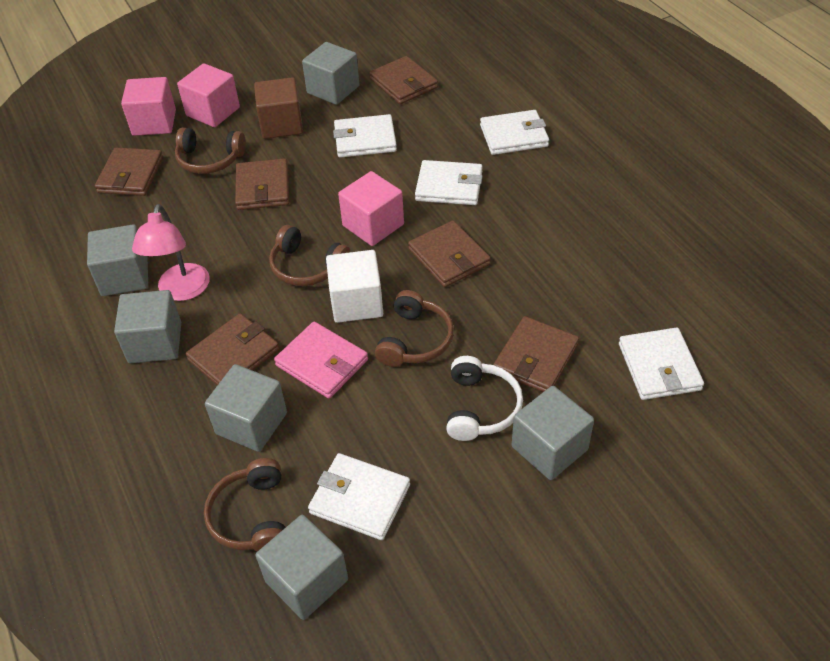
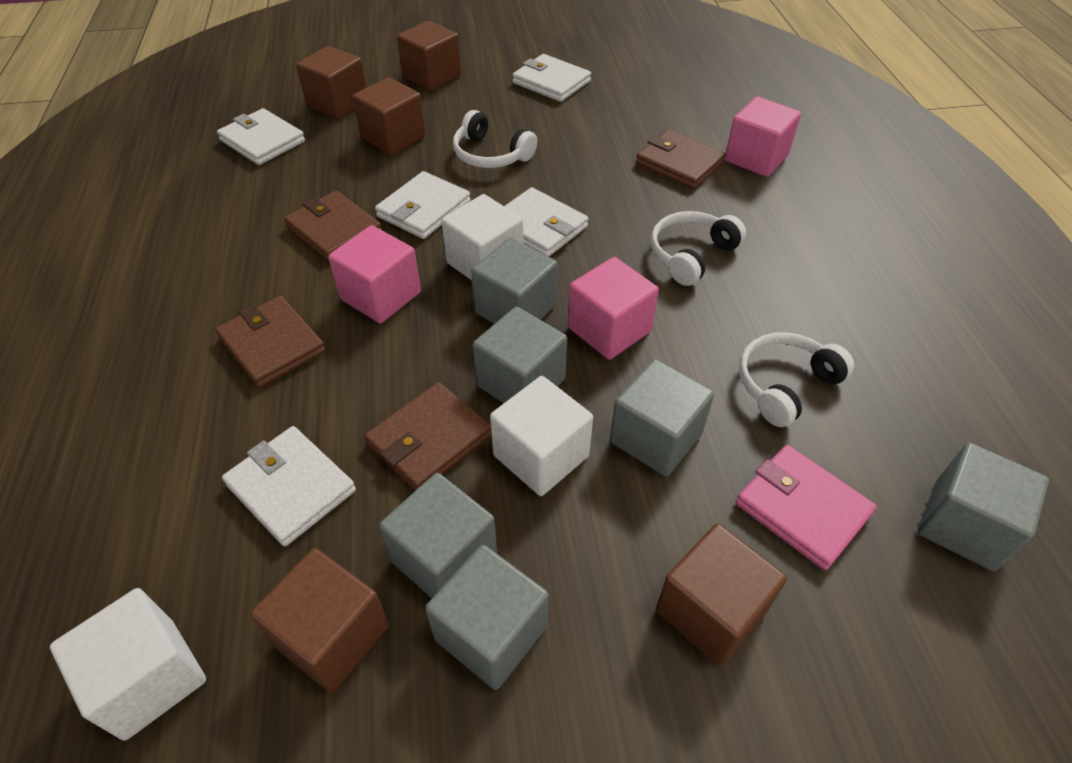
brown cube: 1 -> 5
brown headphones: 4 -> 0
brown wallet: 6 -> 4
pink lamp: 1 -> 0
white cube: 1 -> 3
white headphones: 1 -> 3

